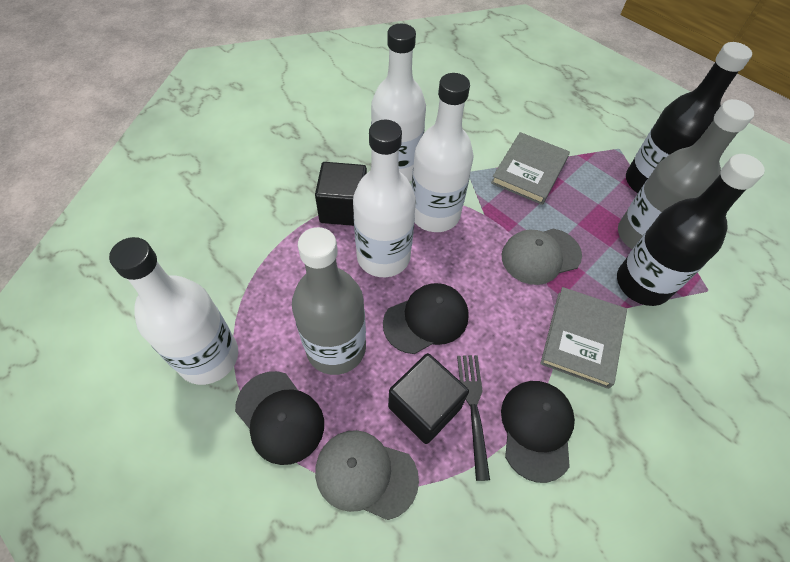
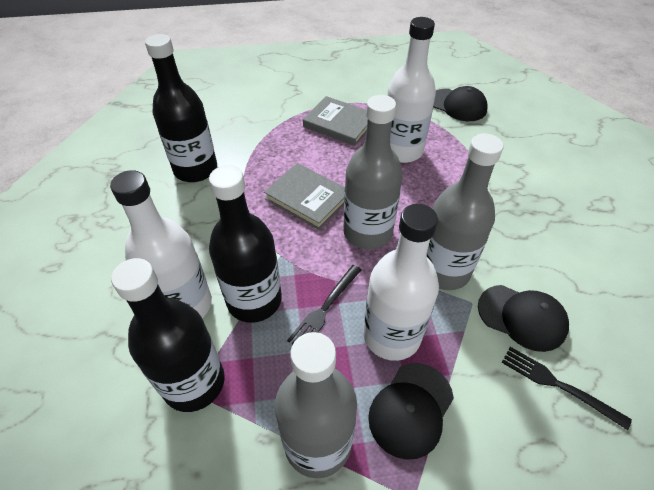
black bottle: 2 -> 3
black cube: 2 -> 0
black fork: 1 -> 2
grey bottle: 2 -> 3
grey cap: 2 -> 0
white bottle: 4 -> 3

